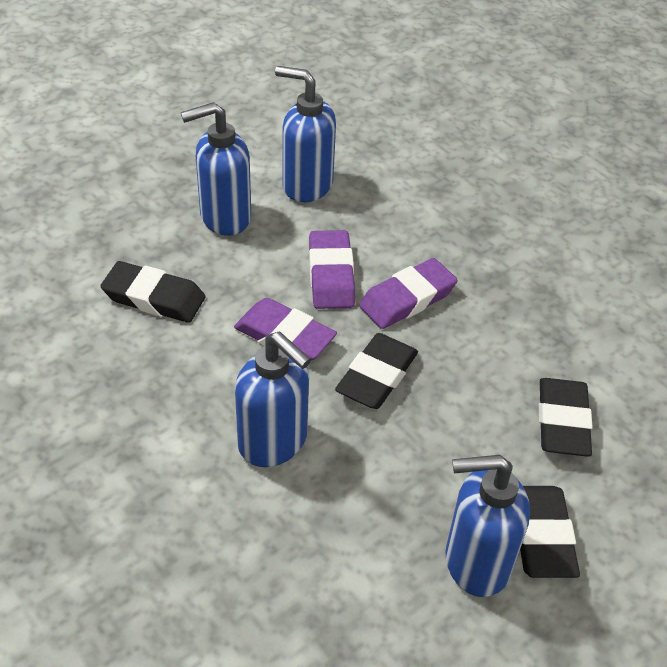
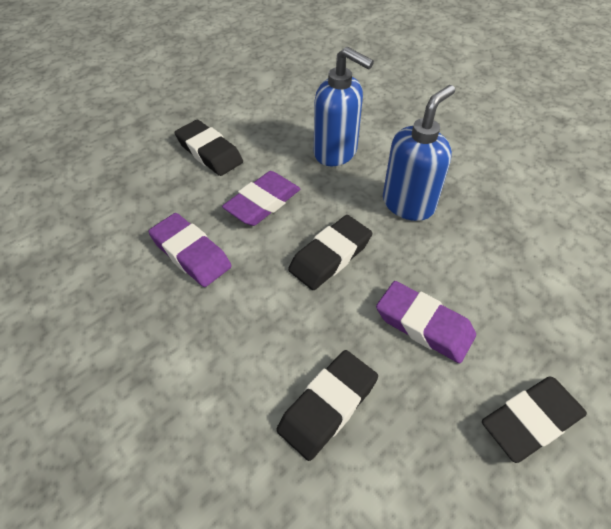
blue soap dispenser: 4 -> 2

